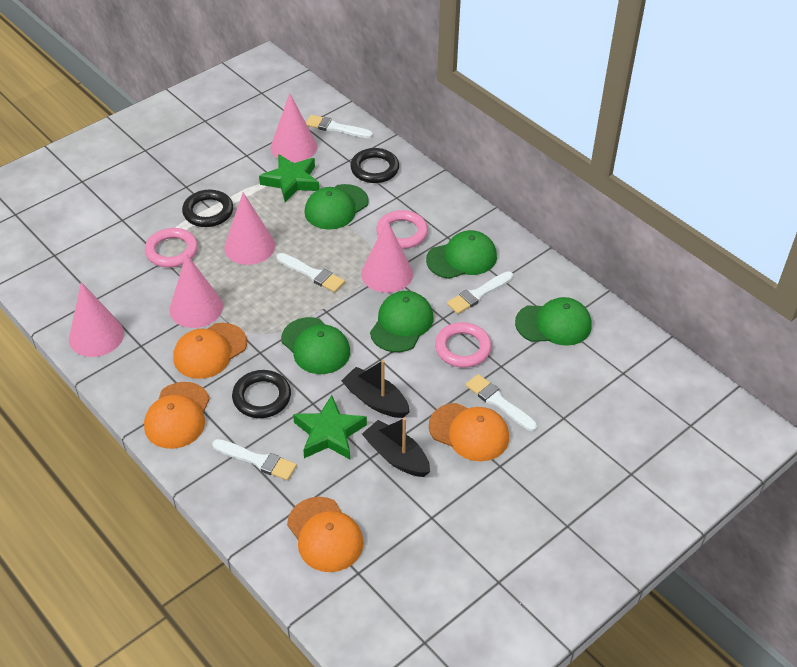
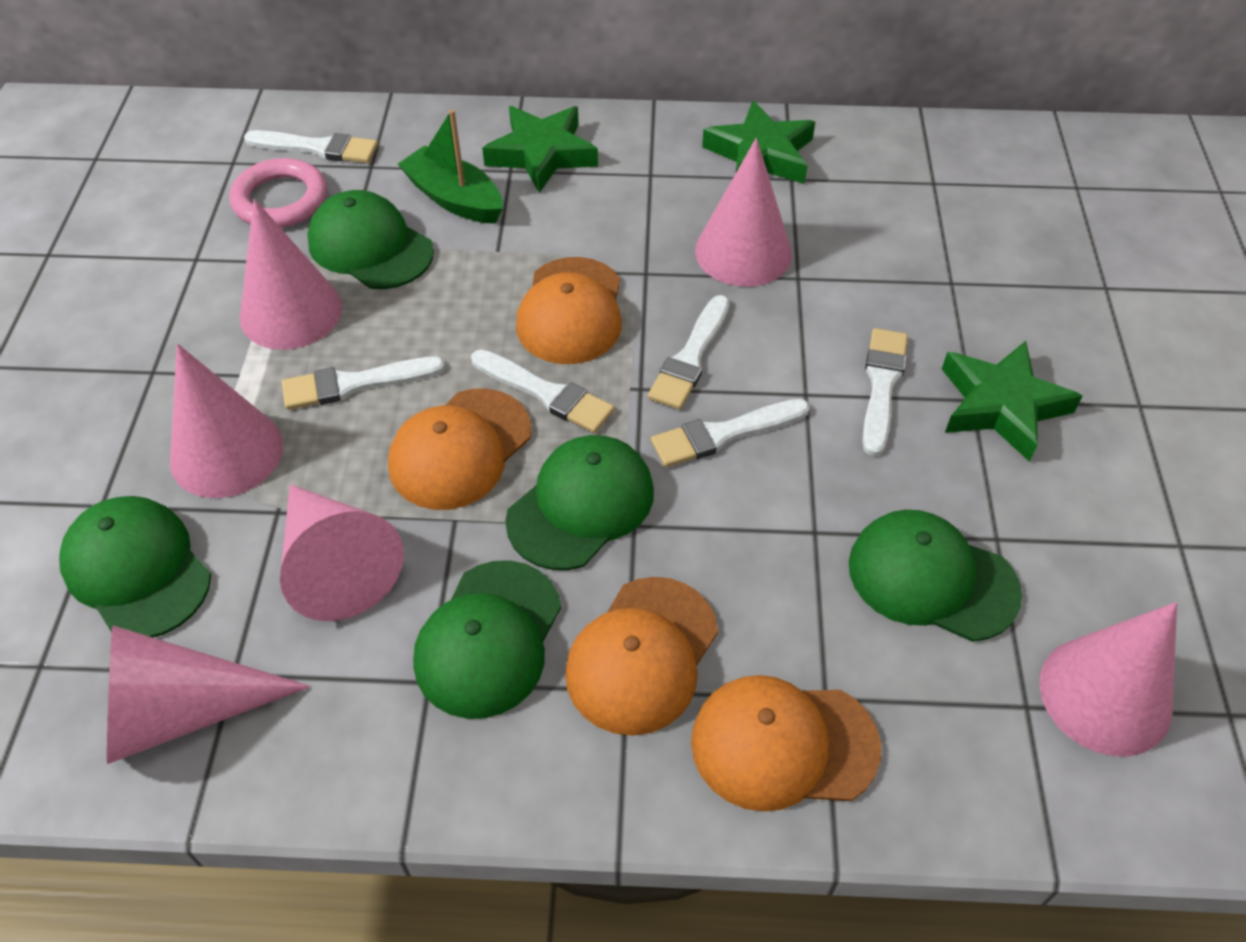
black boat: 2 -> 0
black ring: 3 -> 0
green boat: 0 -> 1
green star: 2 -> 3
pink cone: 5 -> 6
pink ring: 3 -> 1
white brush: 5 -> 6

